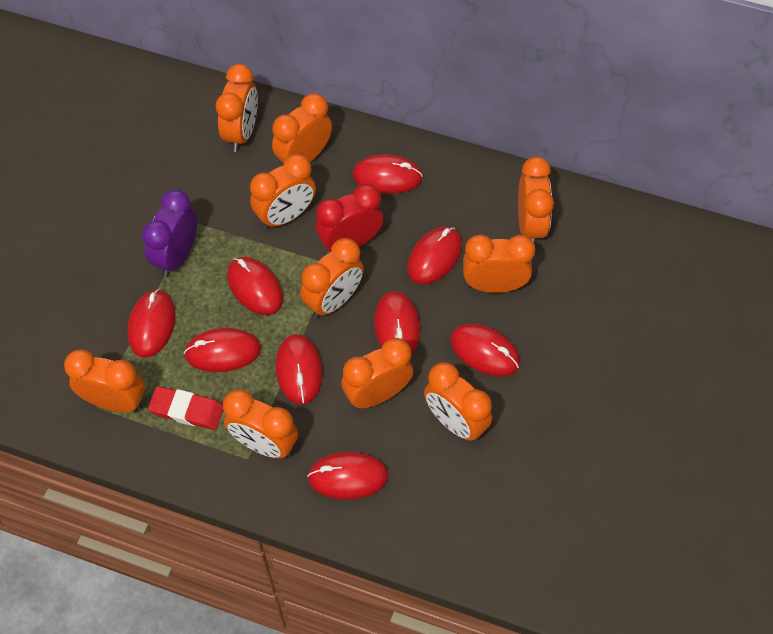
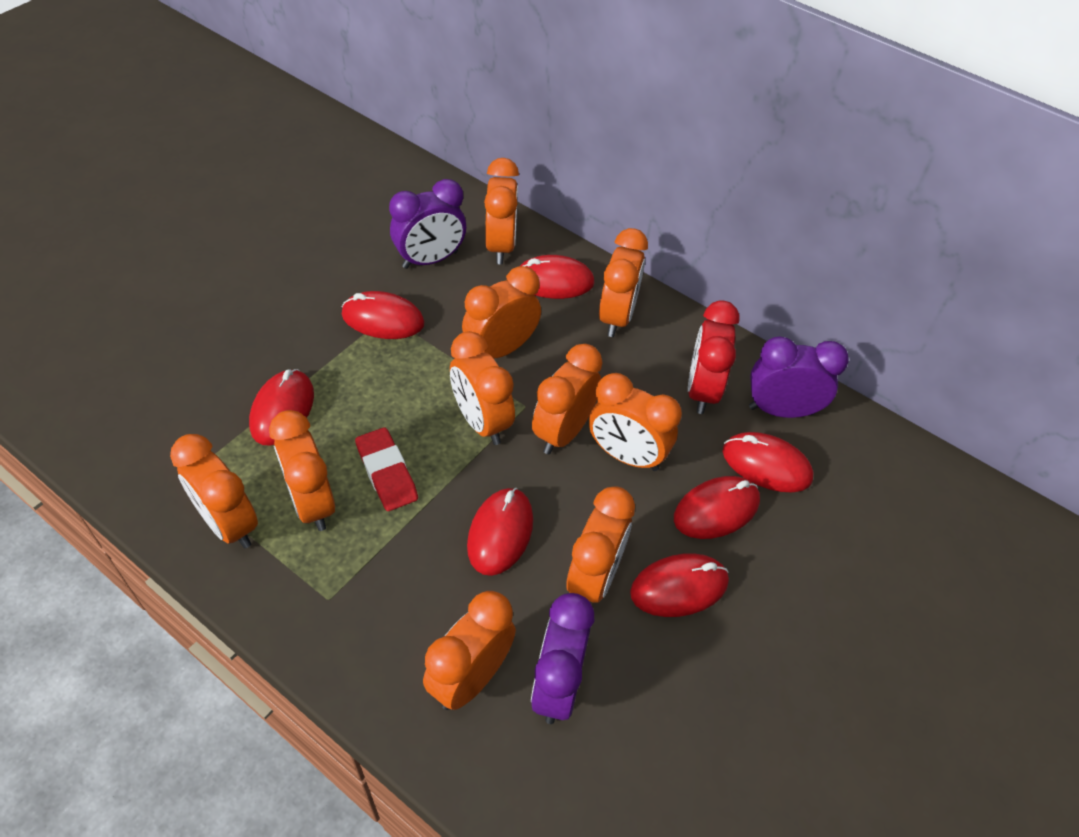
purple clock: 1 -> 3
red mouse: 9 -> 7

